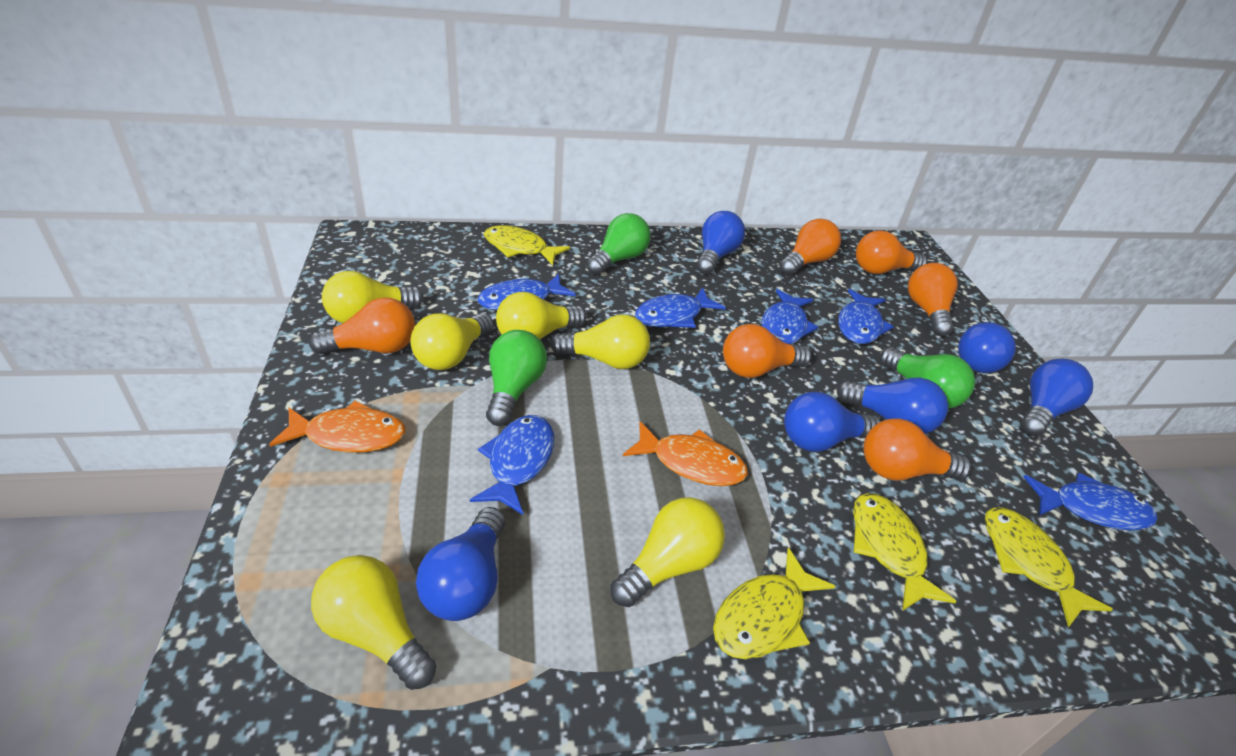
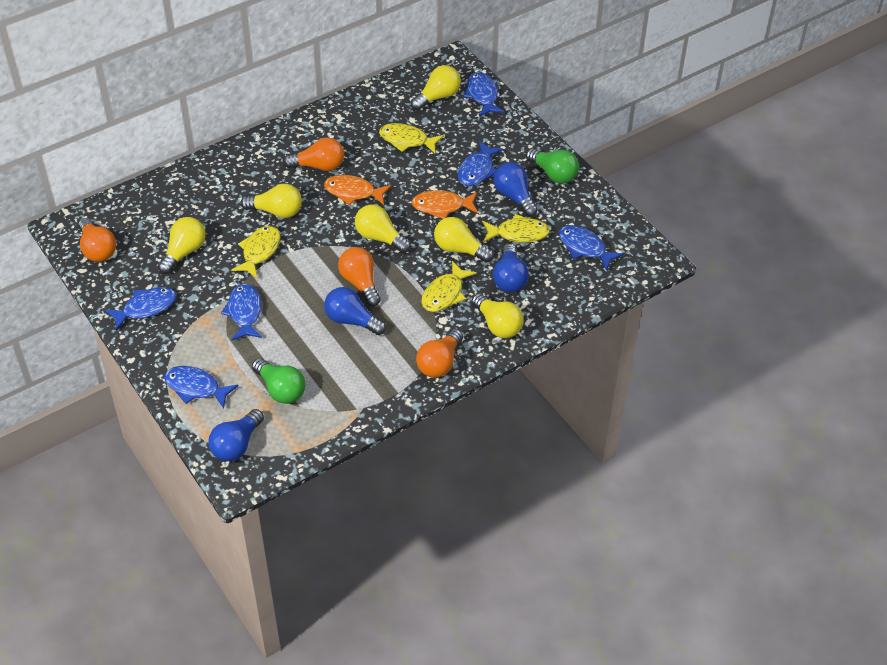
blue light bulb: 6 -> 4
green light bulb: 3 -> 2
orange light bulb: 6 -> 4

